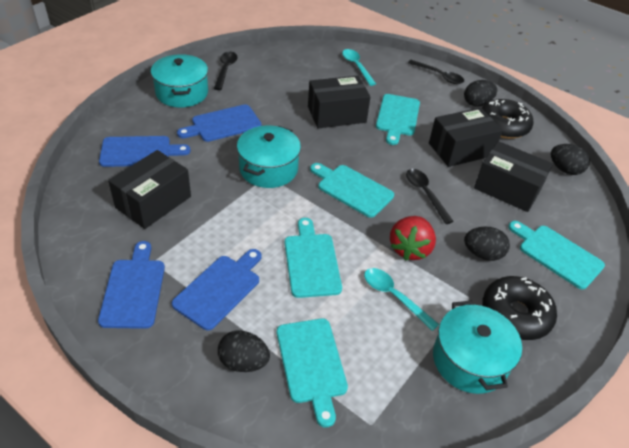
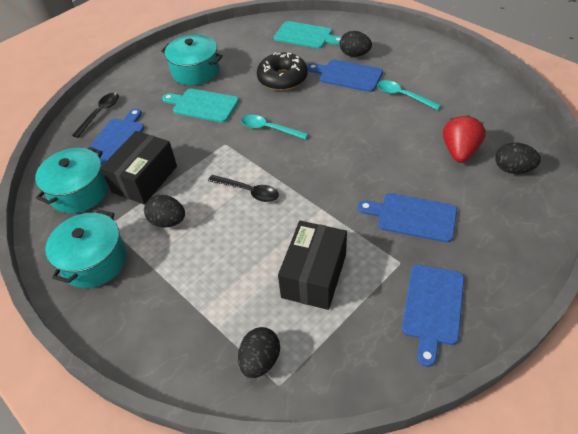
black box: 4 -> 2
black donut: 2 -> 1
black spoon: 3 -> 2
turquoise cutting board: 5 -> 2

